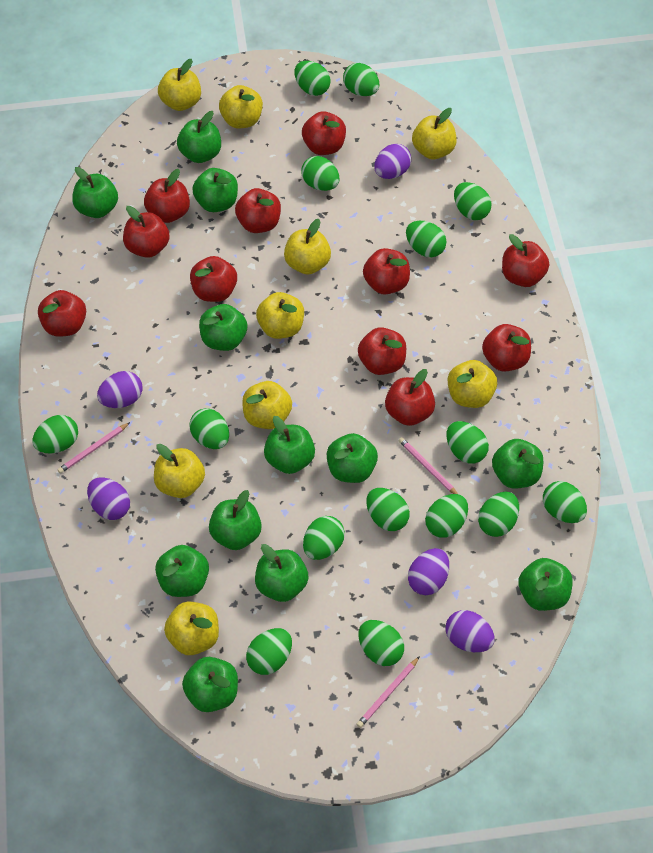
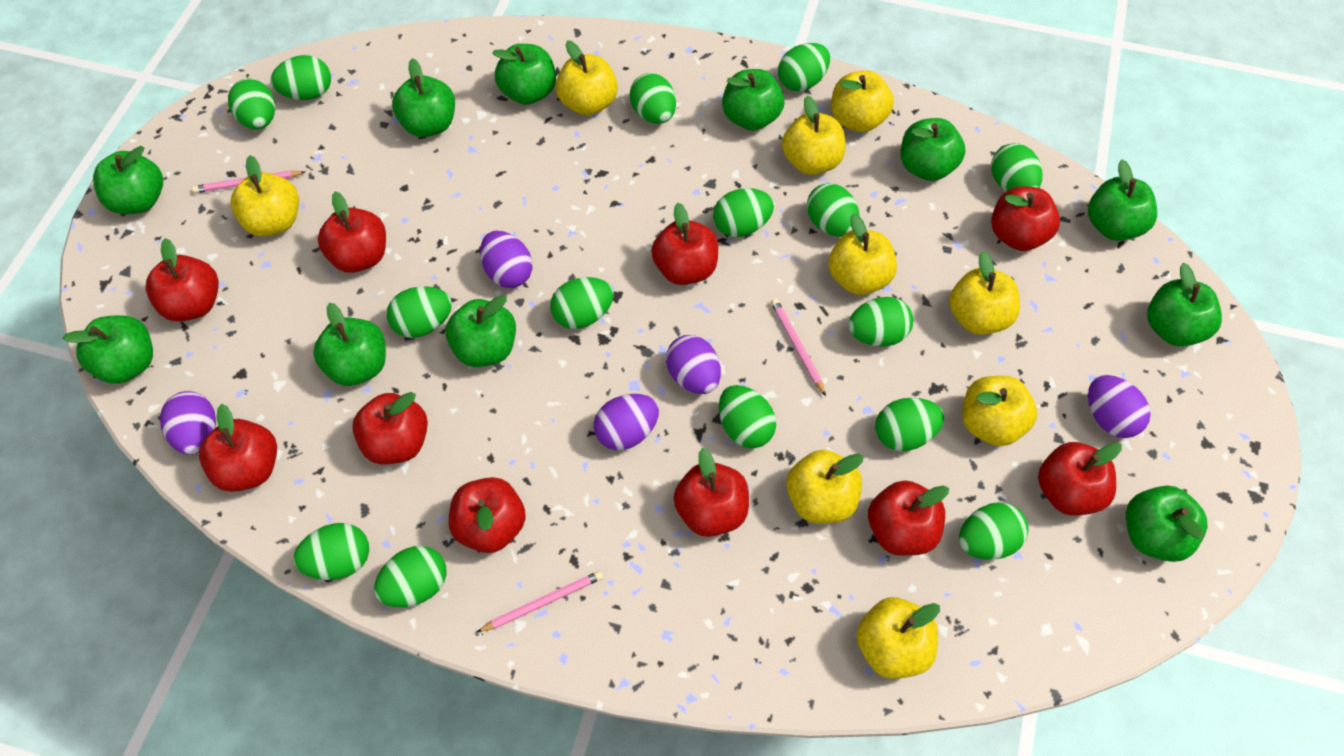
green apple: 12 -> 11
red apple: 11 -> 10

